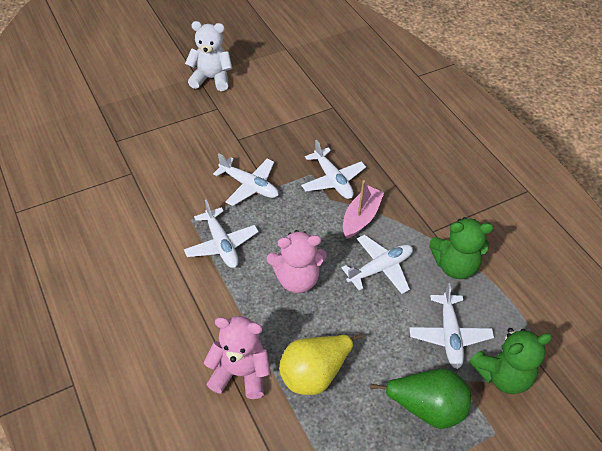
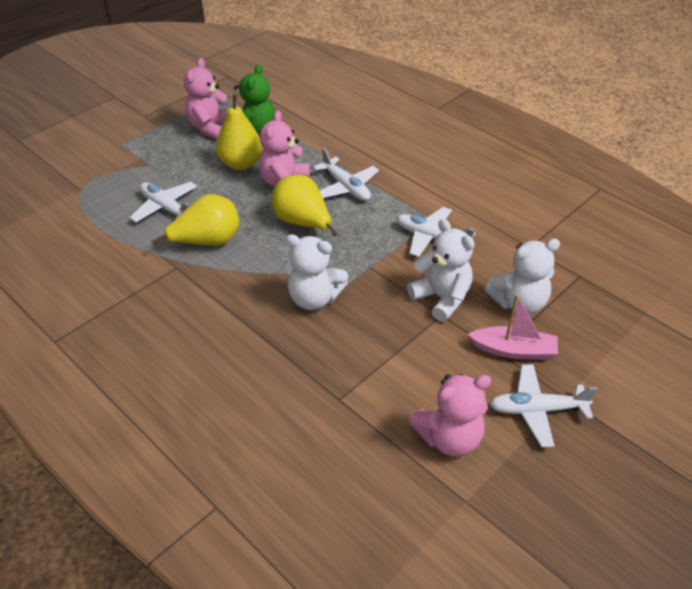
green pear: 1 -> 0
green teddy bear: 2 -> 1
pink teddy bear: 2 -> 3
white plane: 5 -> 4
white teddy bear: 1 -> 3
yellow pear: 1 -> 3

